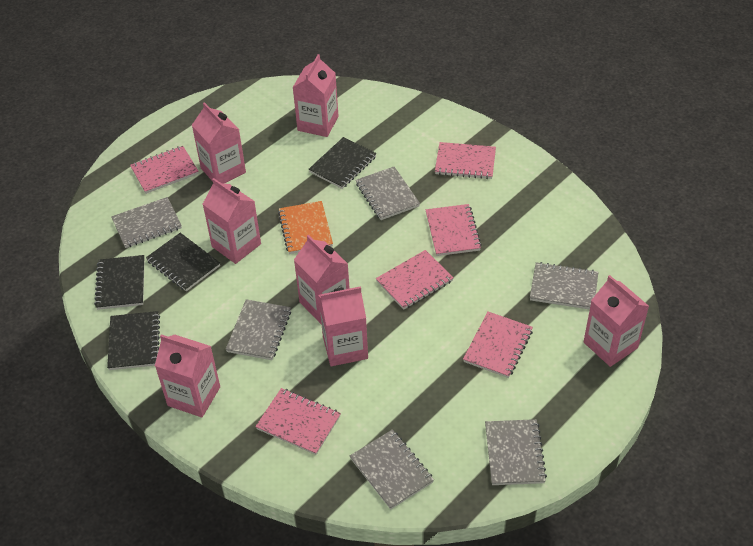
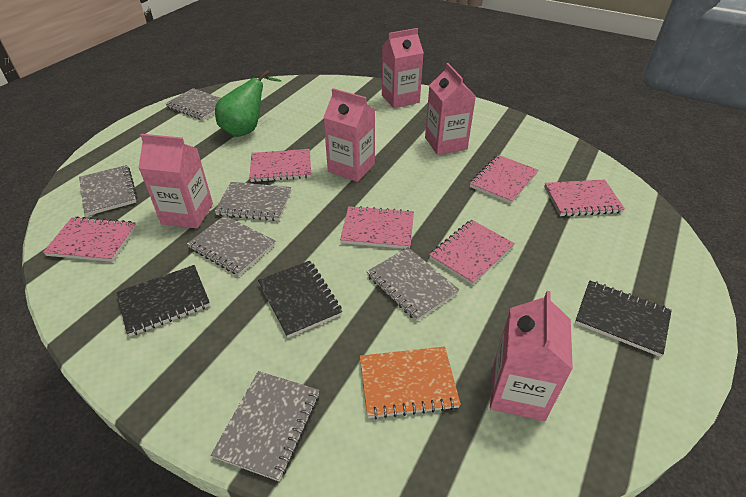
black notebook: 4 -> 3
green pear: 0 -> 1
pink carton: 7 -> 5

